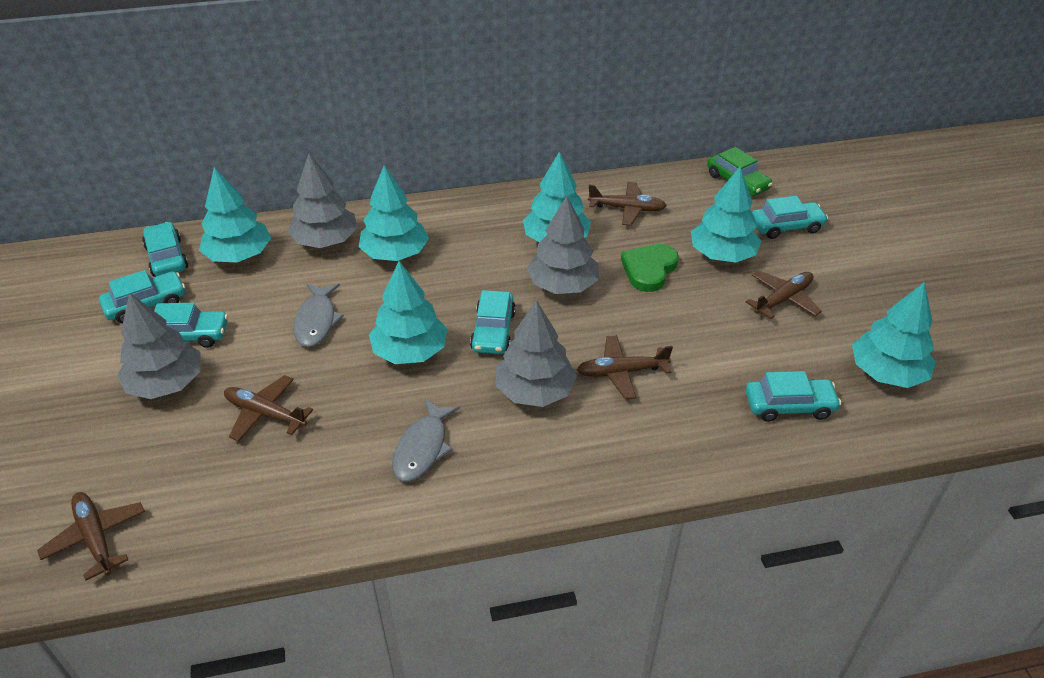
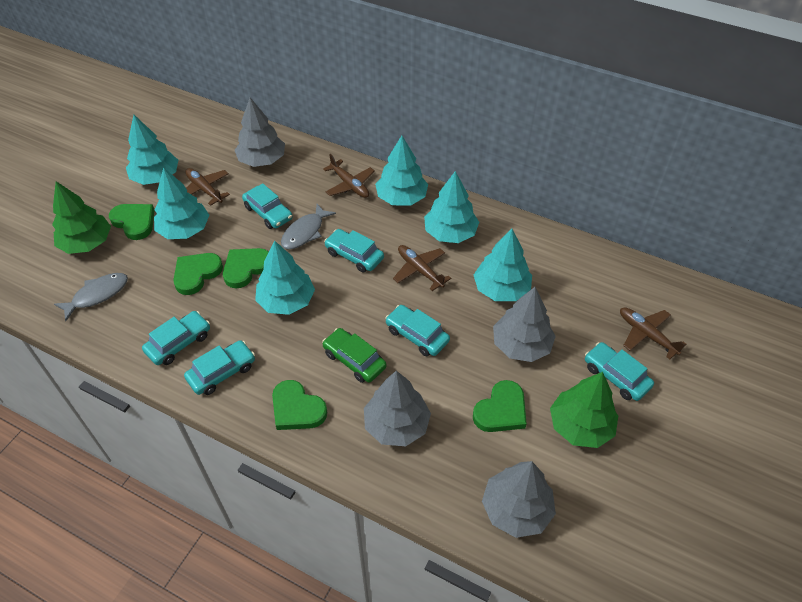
brown plane: 5 -> 4
green heart: 1 -> 5
green tree: 0 -> 2

